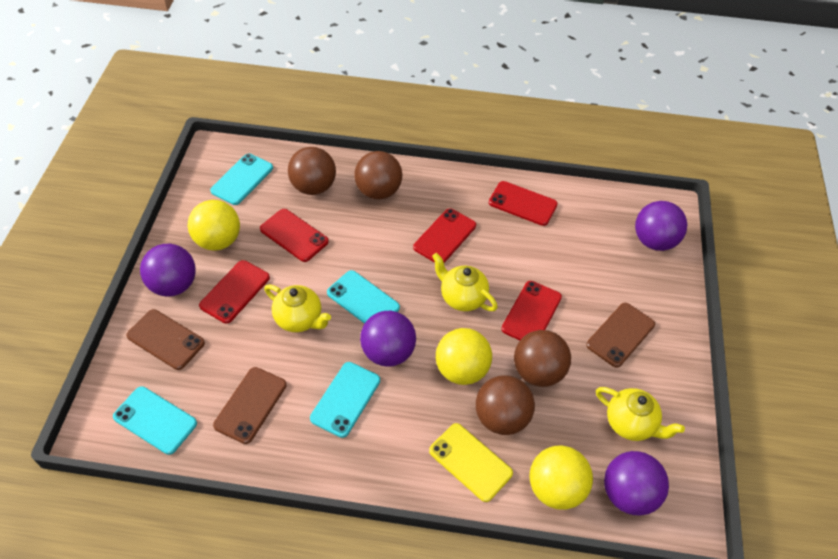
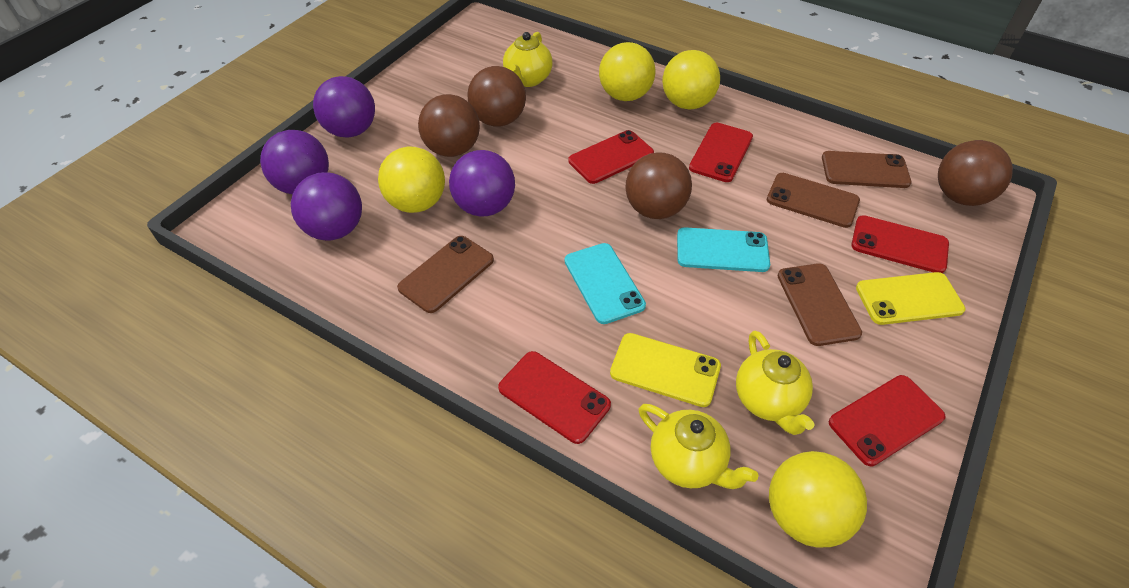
brown phone: 3 -> 4
turquoise phone: 4 -> 2
yellow ball: 3 -> 4
yellow phone: 1 -> 2

